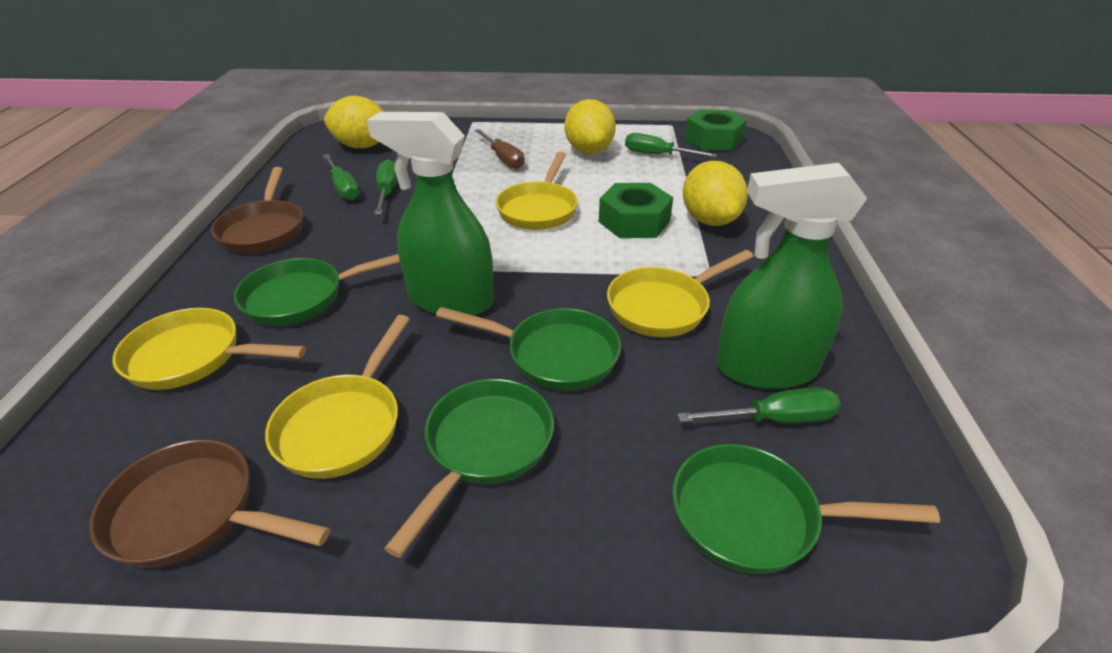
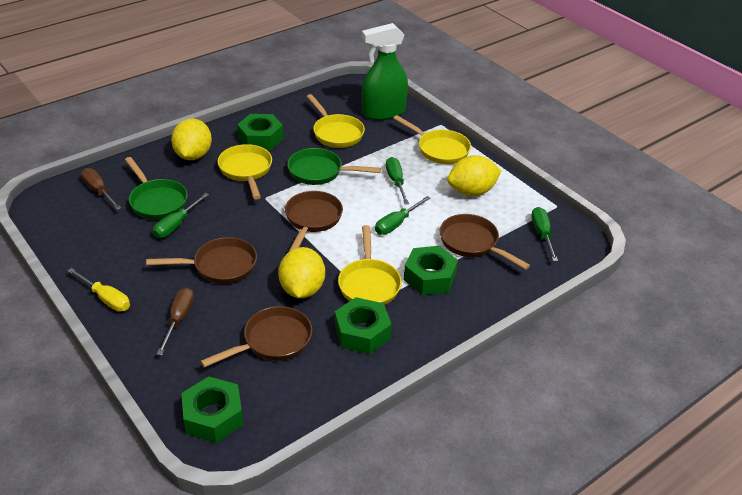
brown pan: 2 -> 4
brown screwdriver: 1 -> 2
green nut: 2 -> 4
green pan: 4 -> 2
green spray bottle: 2 -> 1
yellow screwdriver: 0 -> 1

